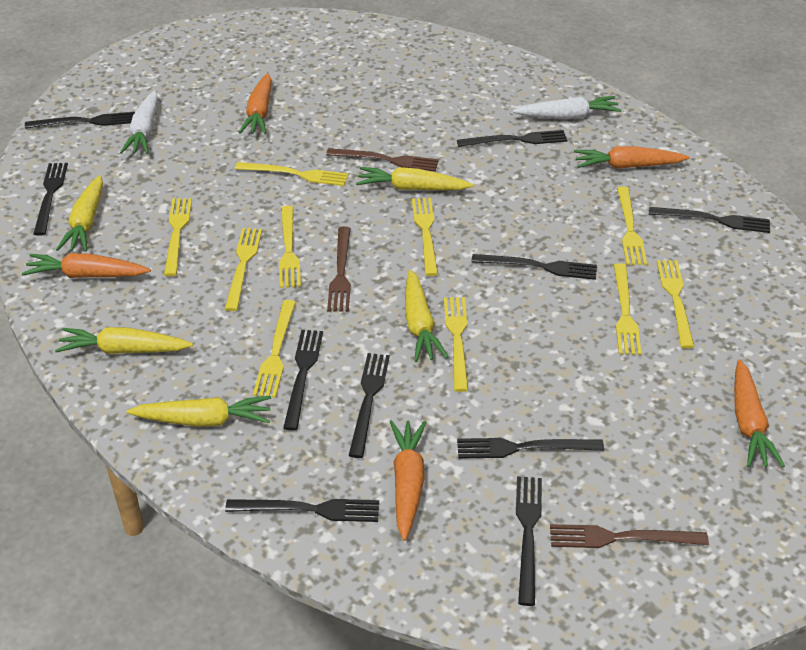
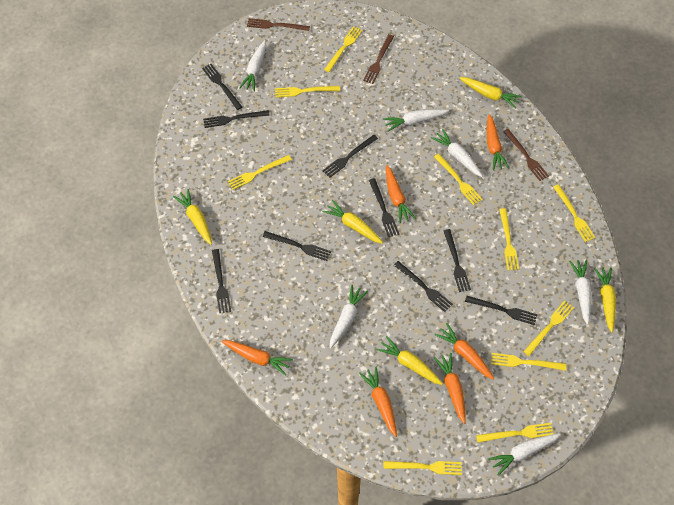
black fork: 10 -> 9
orange carrot: 5 -> 6
white carrot: 2 -> 6

